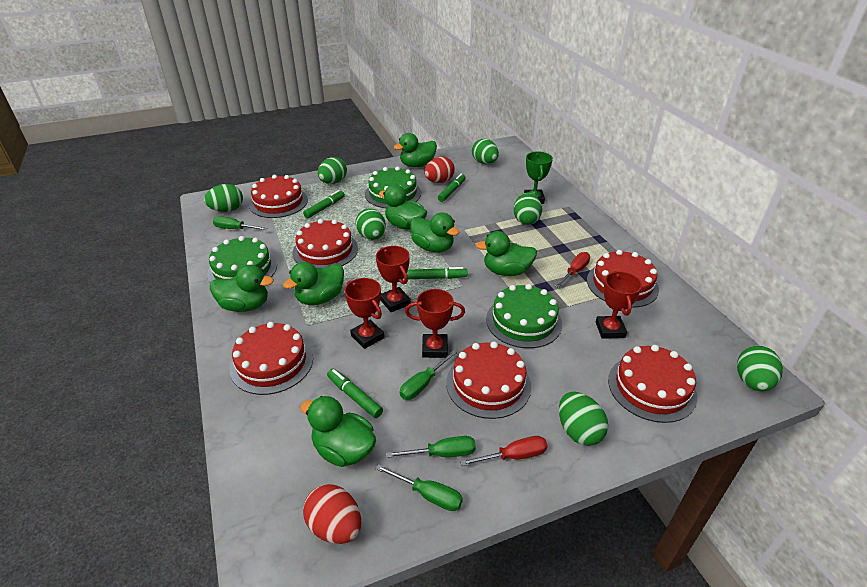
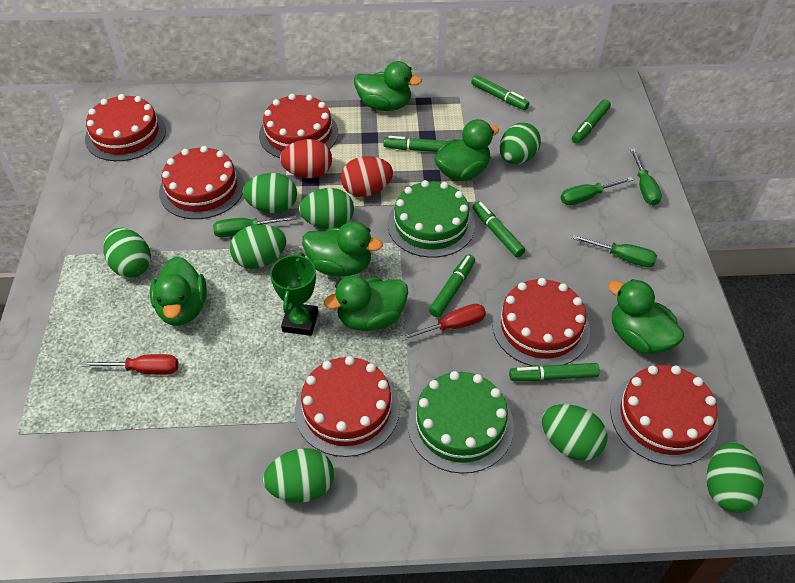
green cake: 3 -> 2
green duck: 7 -> 6
green egg: 7 -> 8
green marker: 4 -> 6
red trophy: 4 -> 0

